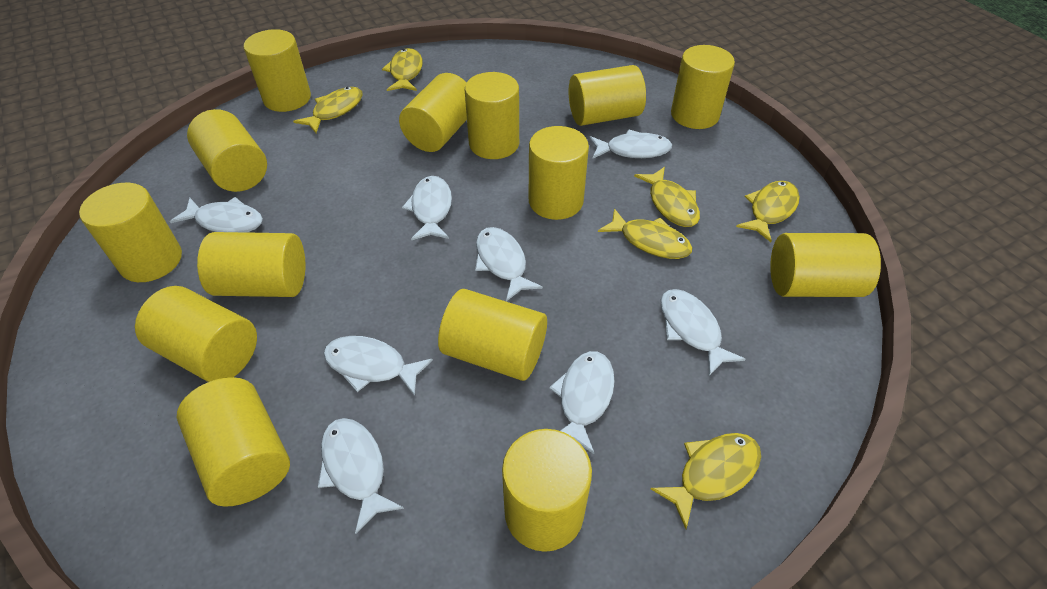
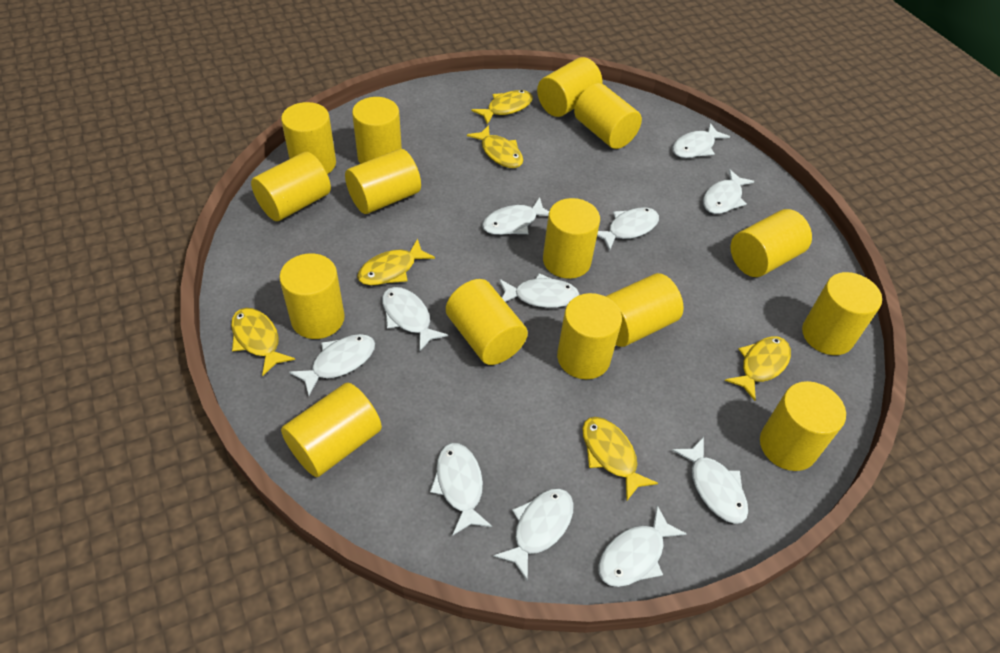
white fish: 8 -> 11
yellow cylinder: 14 -> 15

